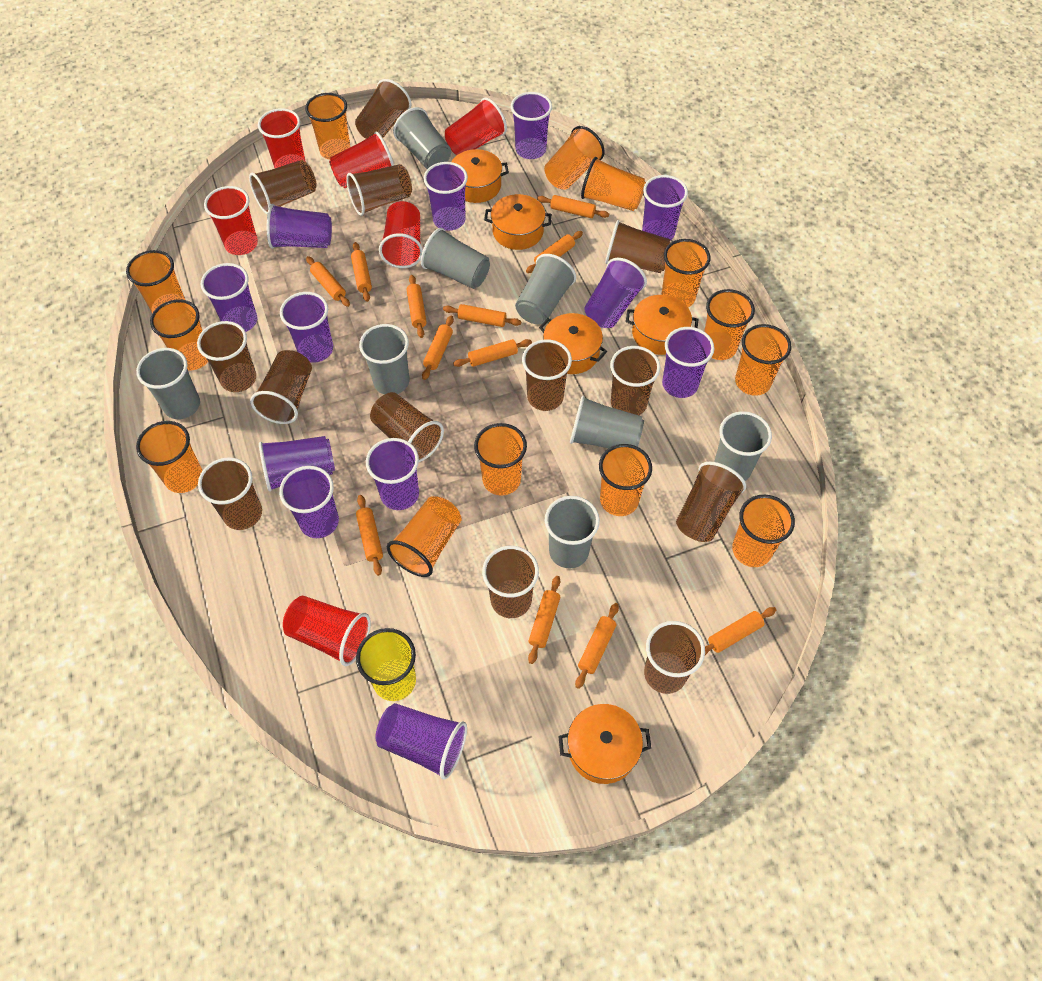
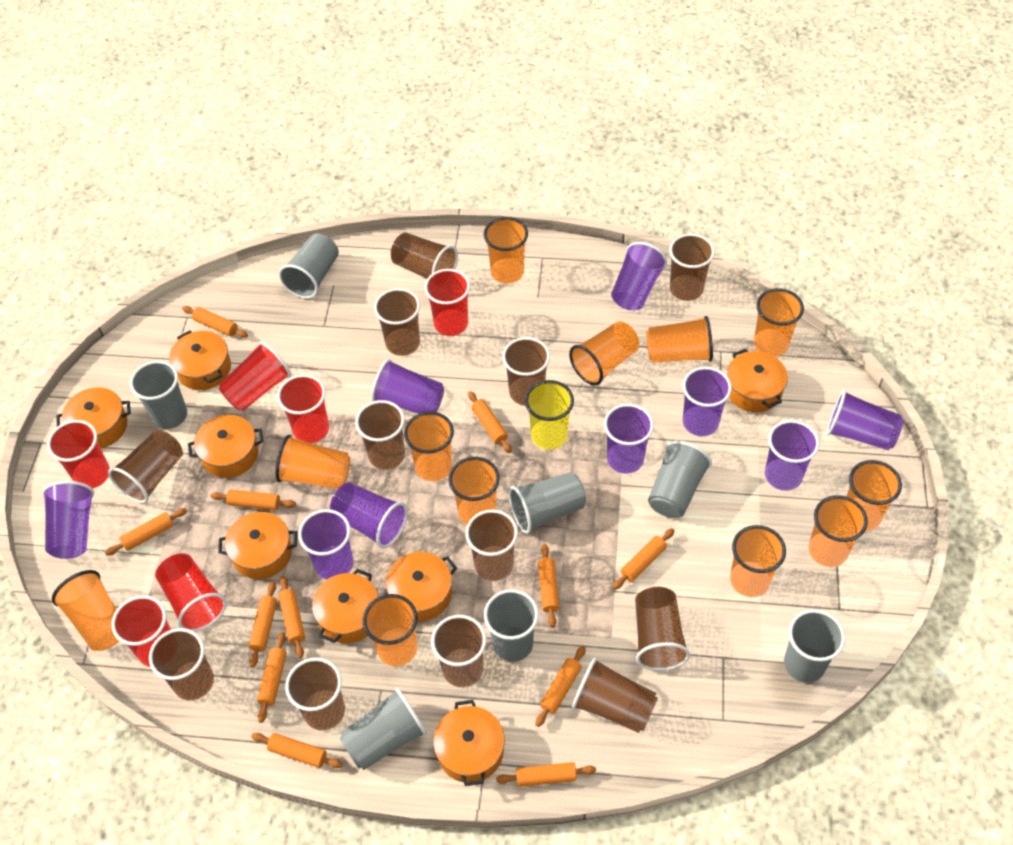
brown cup: 13 -> 12
grey cup: 8 -> 7
orange cup: 13 -> 12
orange pot: 5 -> 8
purple cup: 12 -> 9

